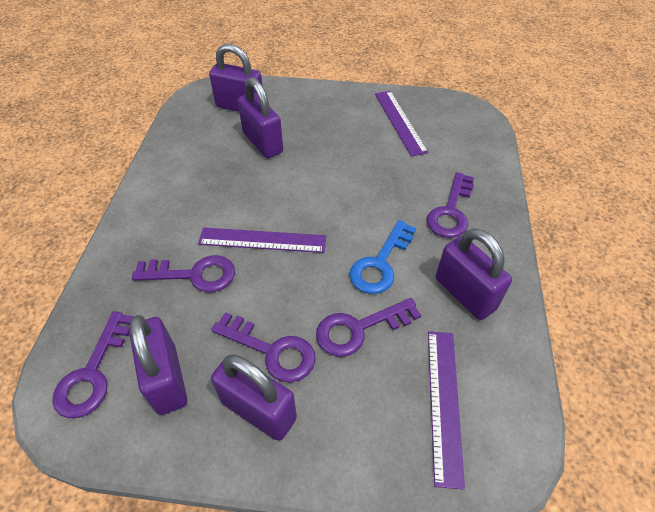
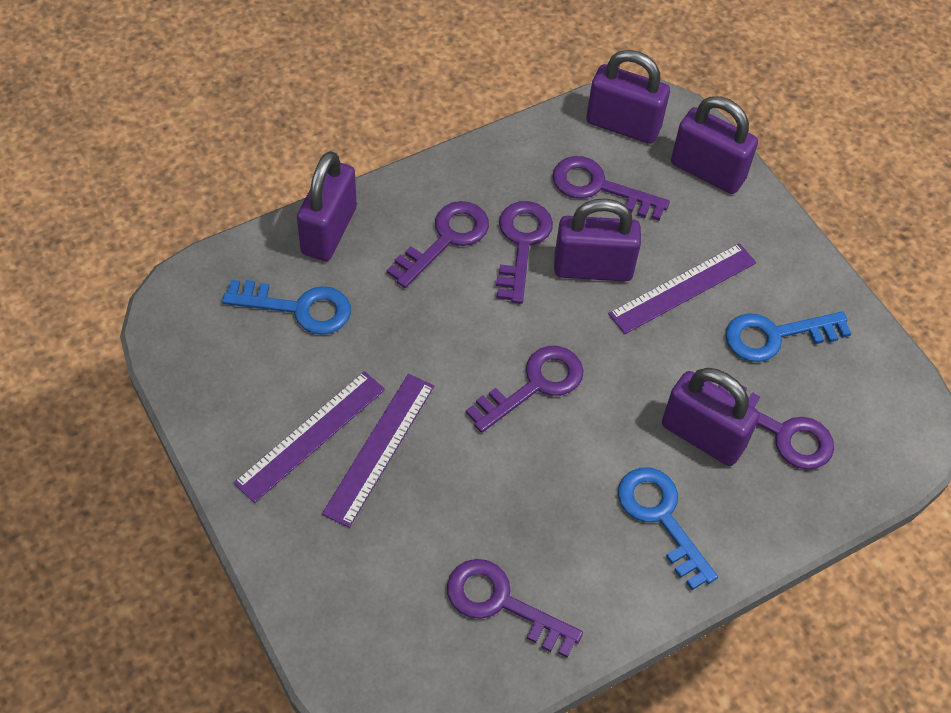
blue key: 1 -> 3
purple key: 5 -> 6

